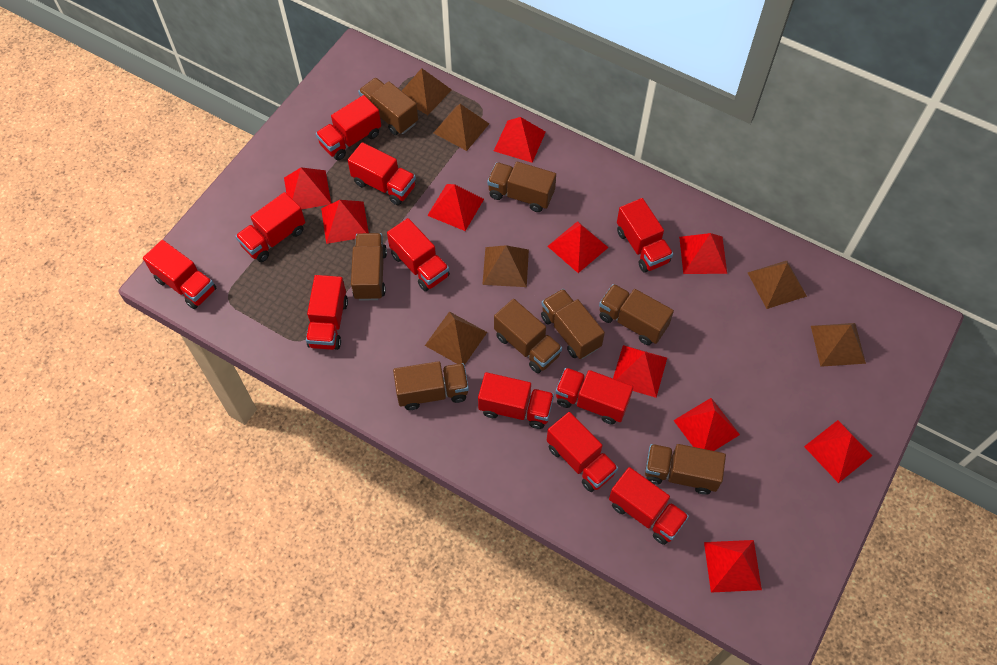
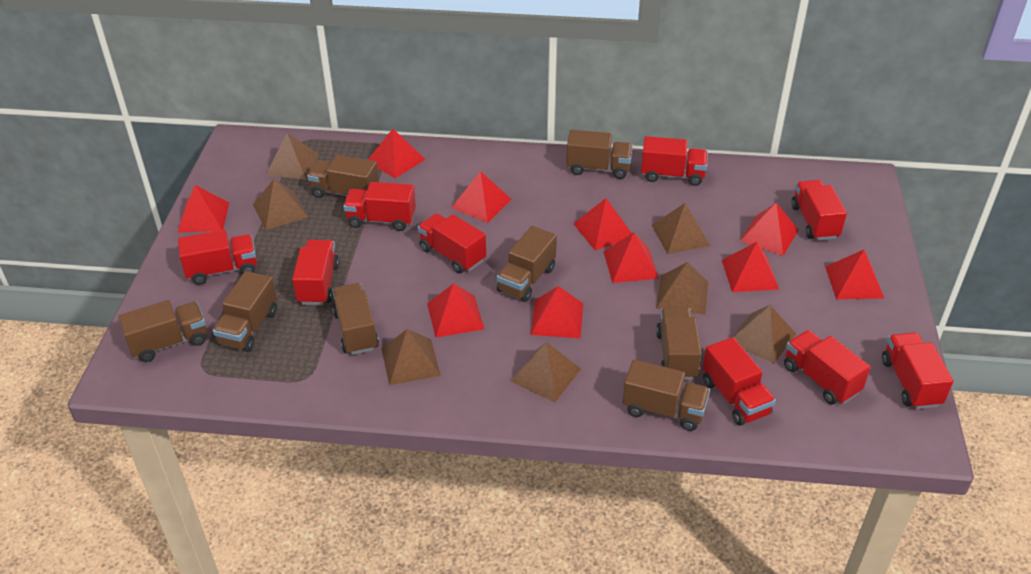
brown pyramid: 6 -> 7
red truck: 11 -> 9

